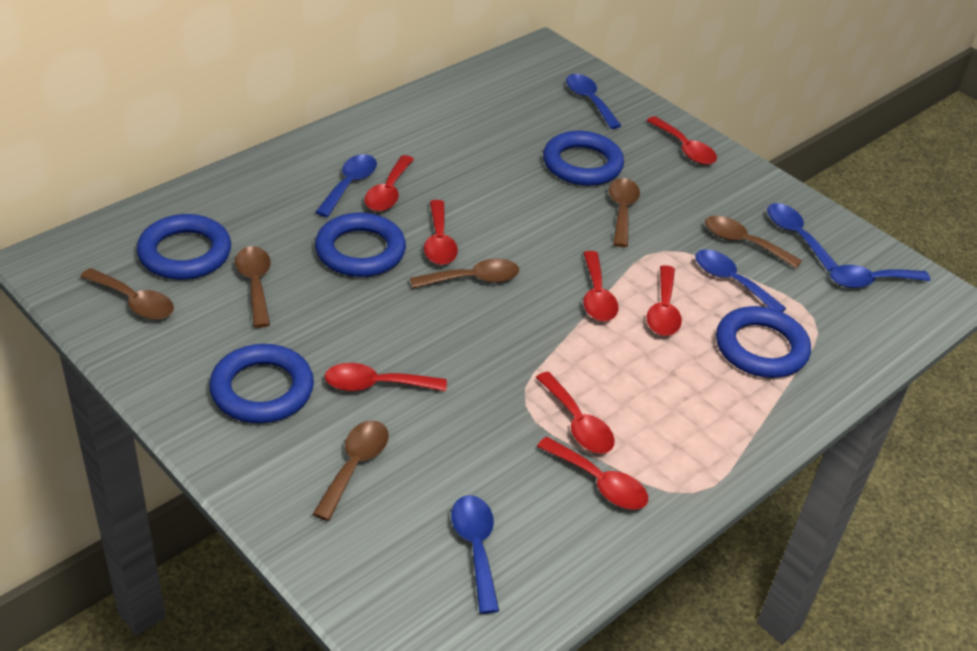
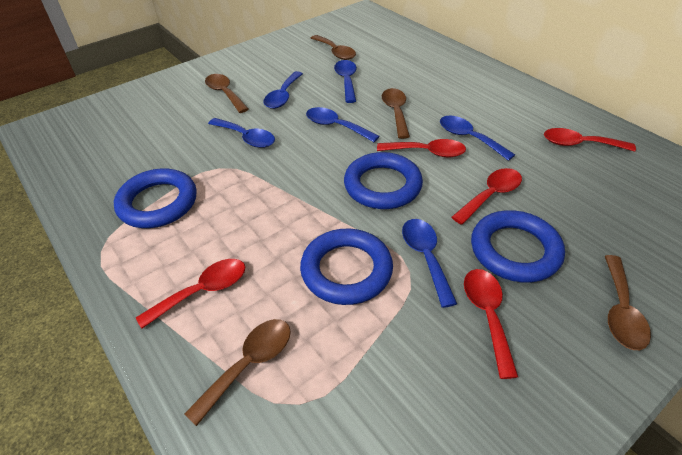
blue ring: 5 -> 4
brown spoon: 6 -> 5
red spoon: 8 -> 5

